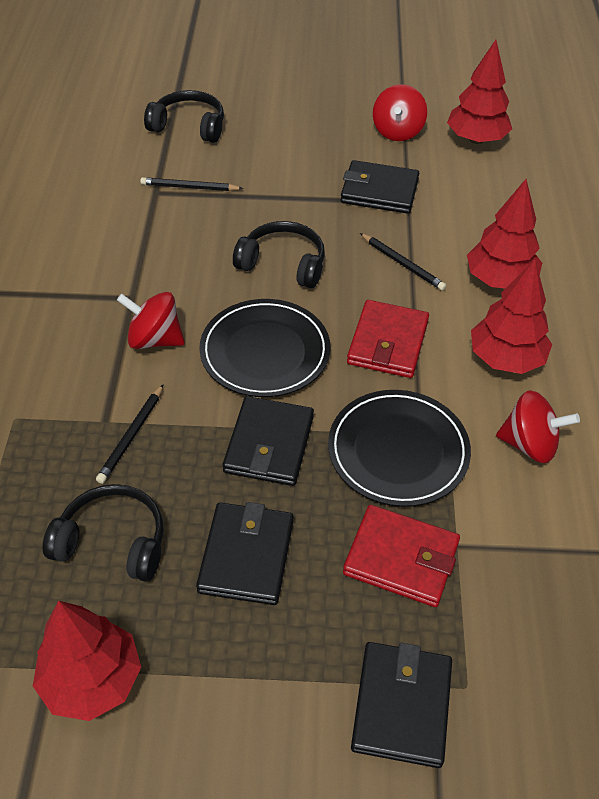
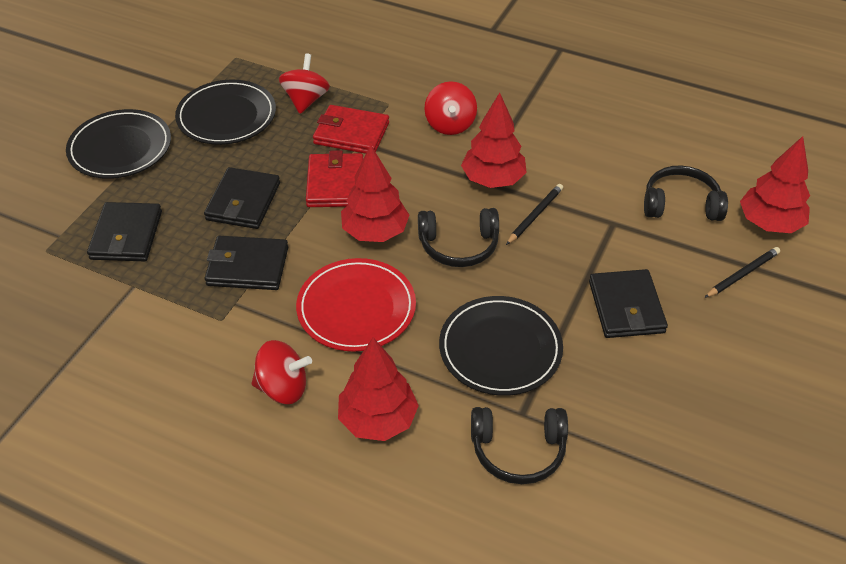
black pencil: 3 -> 2
black plate: 2 -> 3
red plate: 0 -> 1

